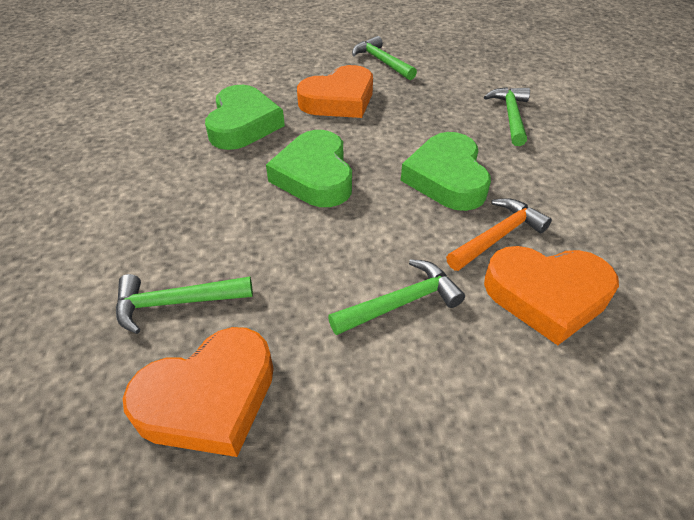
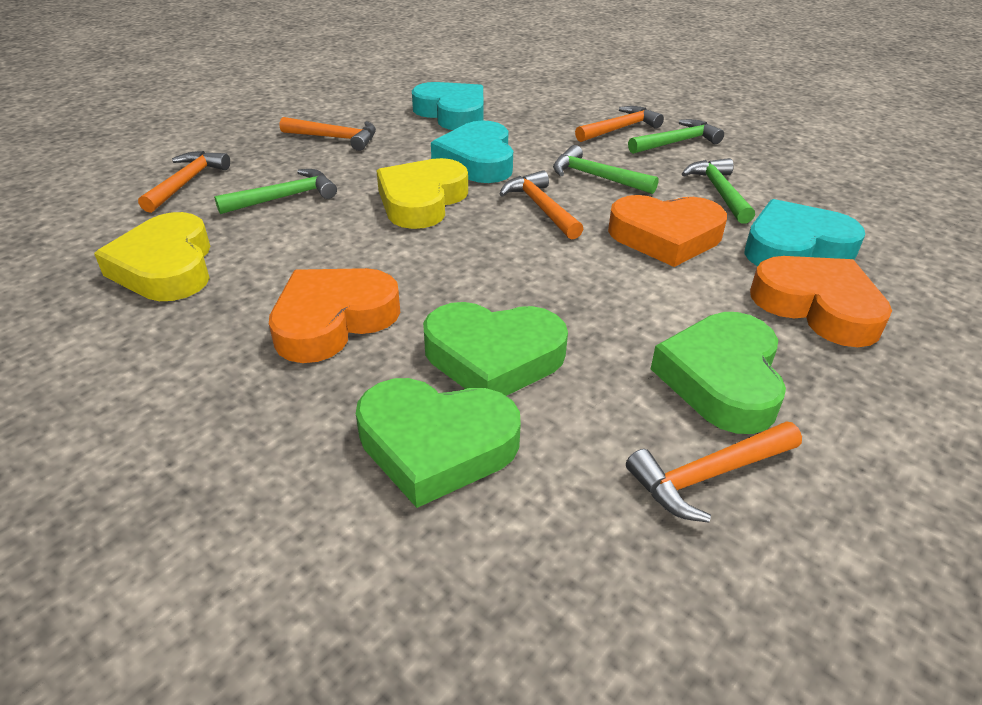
orange hammer: 1 -> 5
turquoise heart: 0 -> 3
yellow heart: 0 -> 2

